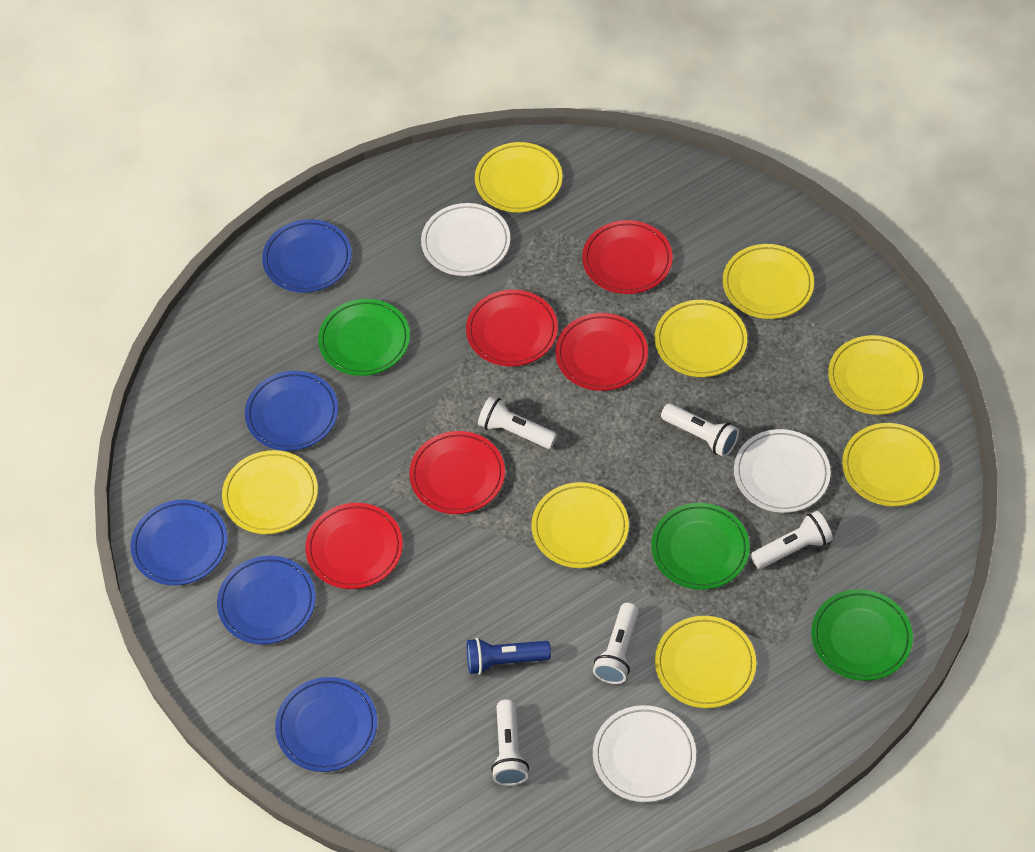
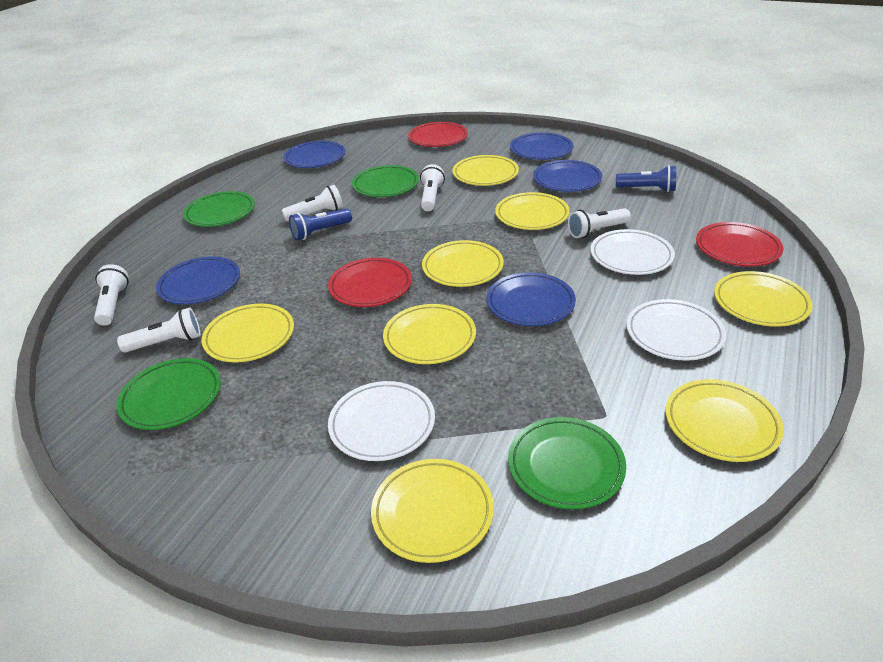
blue flashlight: 1 -> 2
green plate: 3 -> 4
red plate: 5 -> 3

